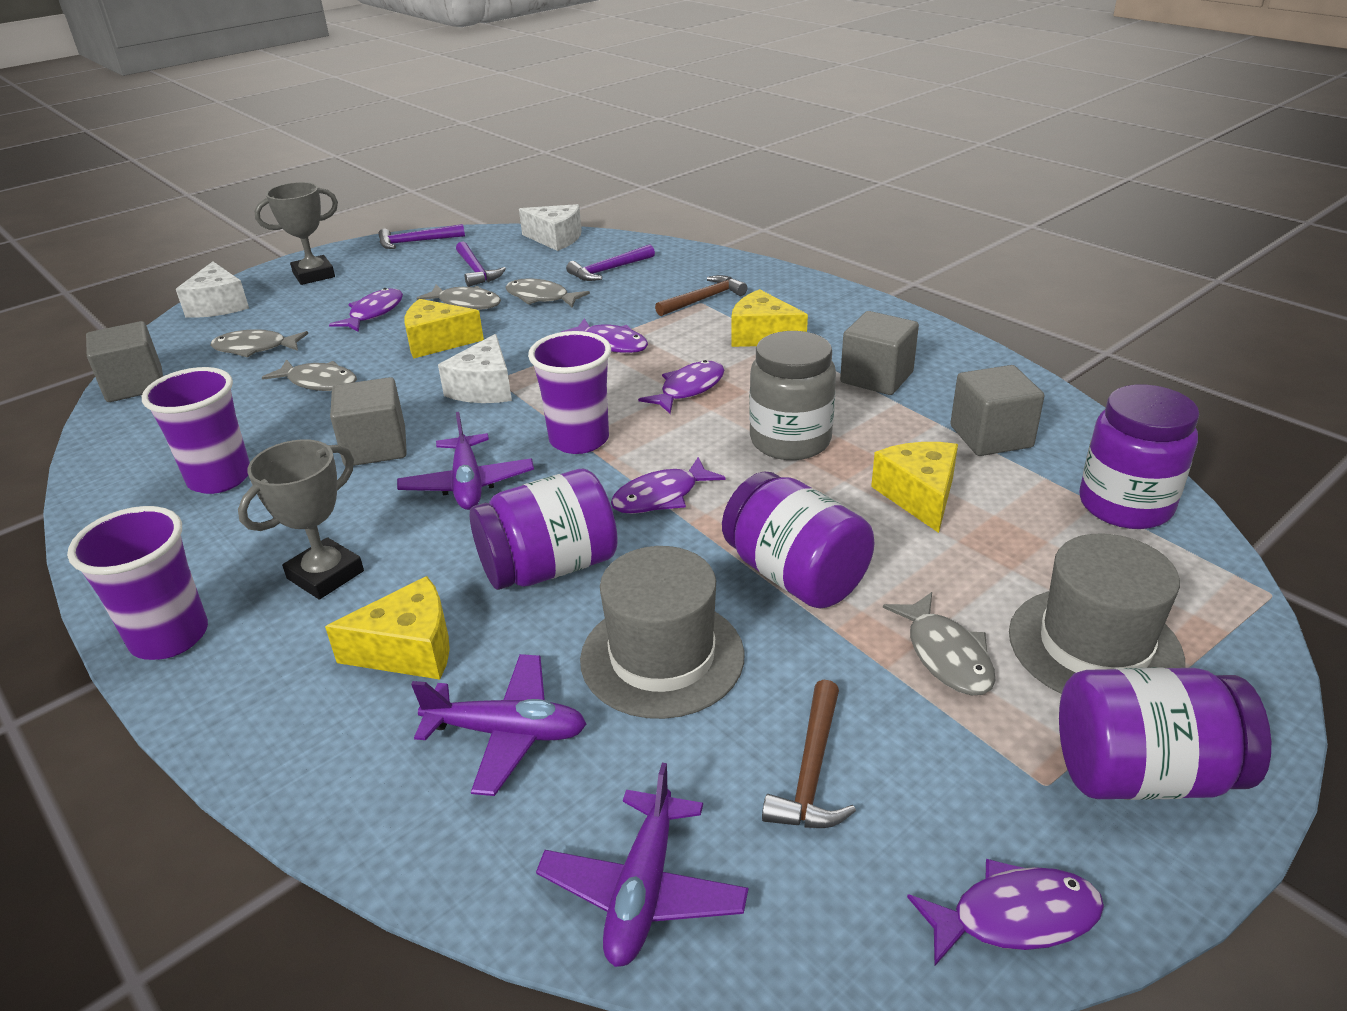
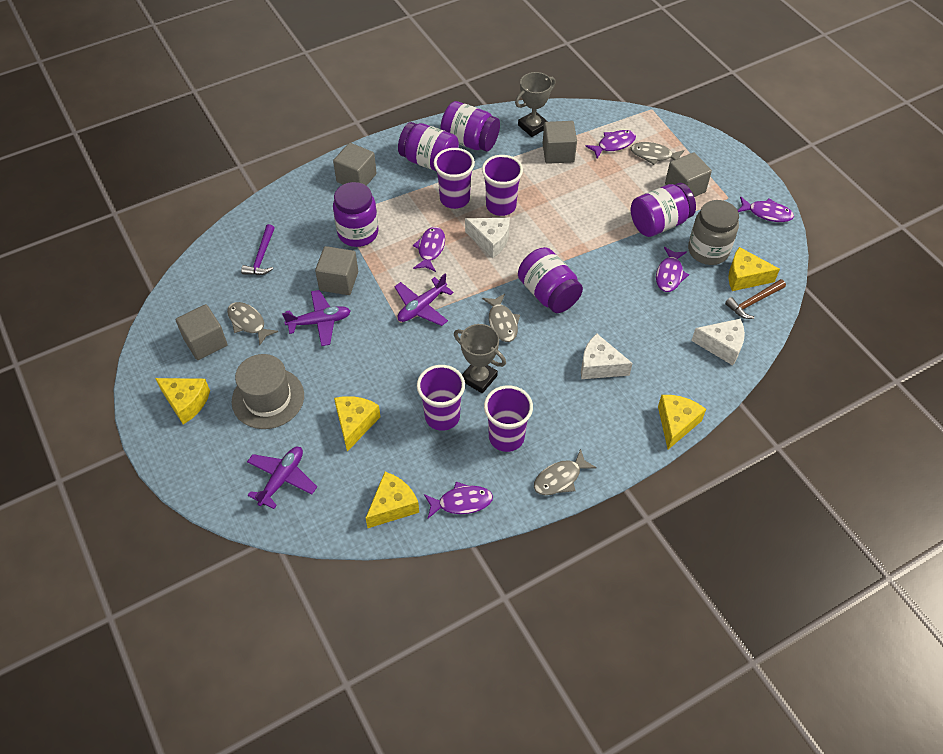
brown hammer: 2 -> 1
grey cube: 4 -> 5
grey fish: 5 -> 4
grey hat: 2 -> 1
purple cup: 3 -> 4
purple hammer: 3 -> 1
purple jar: 4 -> 5
yellow cheese: 4 -> 5

